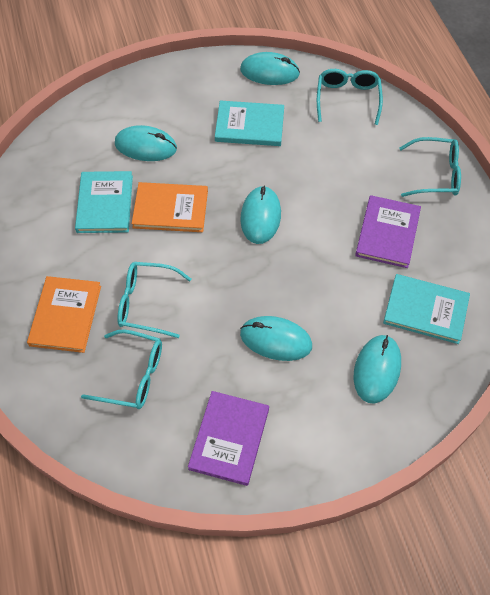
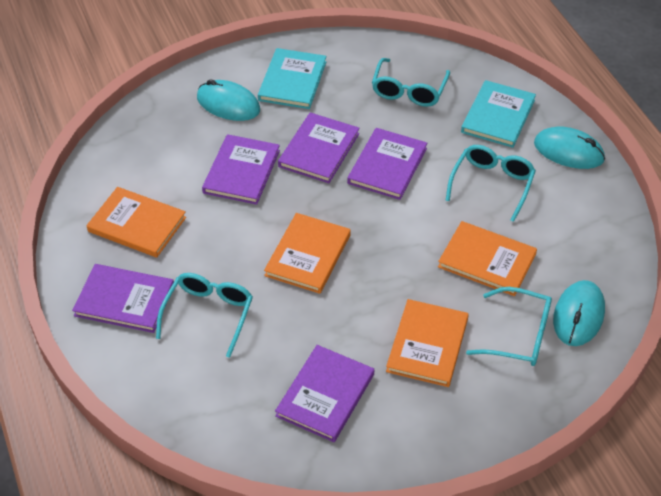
orange book: 2 -> 4
purple book: 2 -> 5
turquoise book: 3 -> 2
turquoise mouse: 5 -> 3

